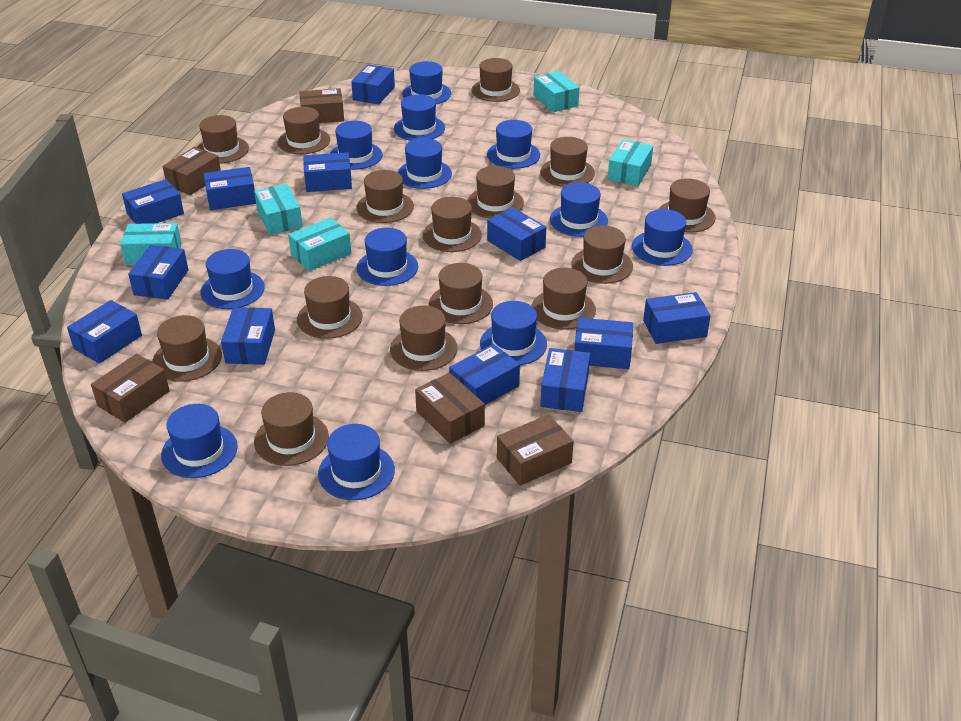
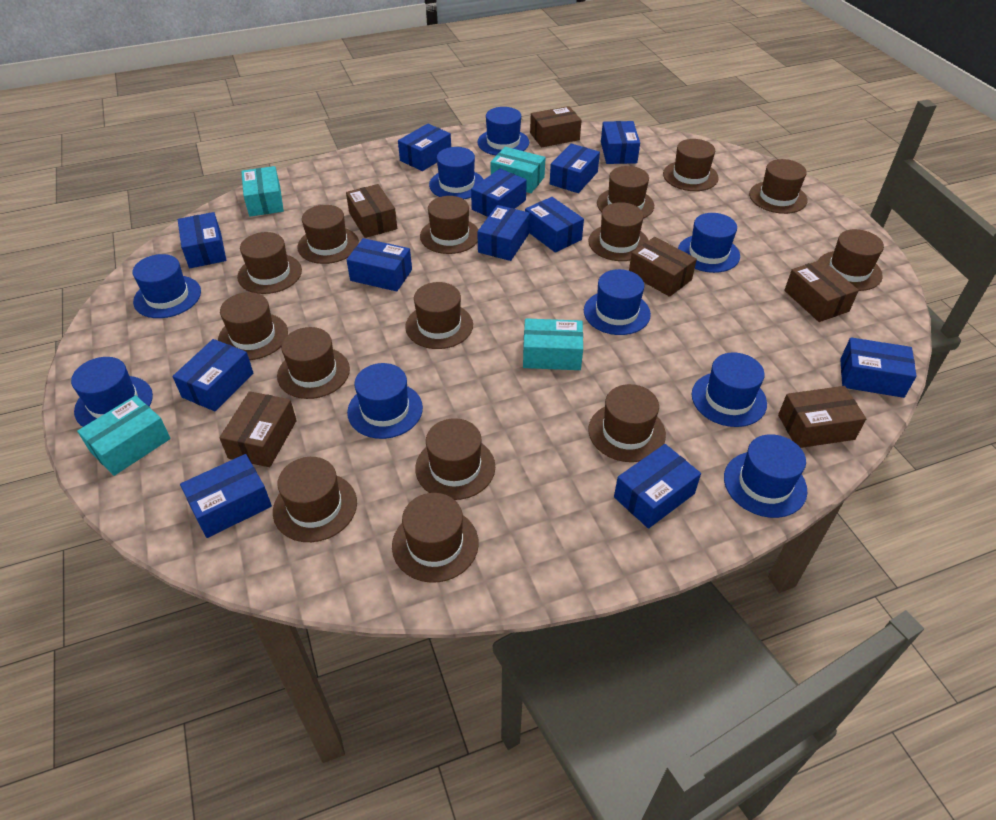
blue hat: 12 -> 9
brown box: 5 -> 6
turquoise box: 5 -> 4

